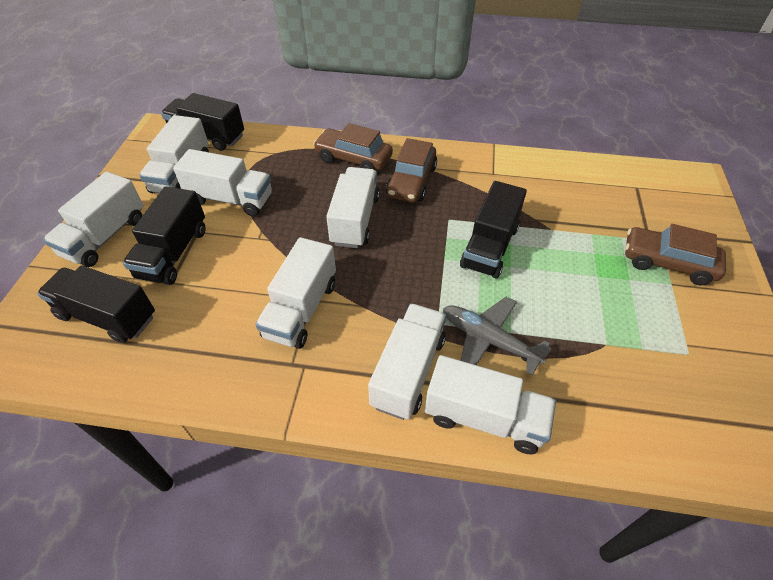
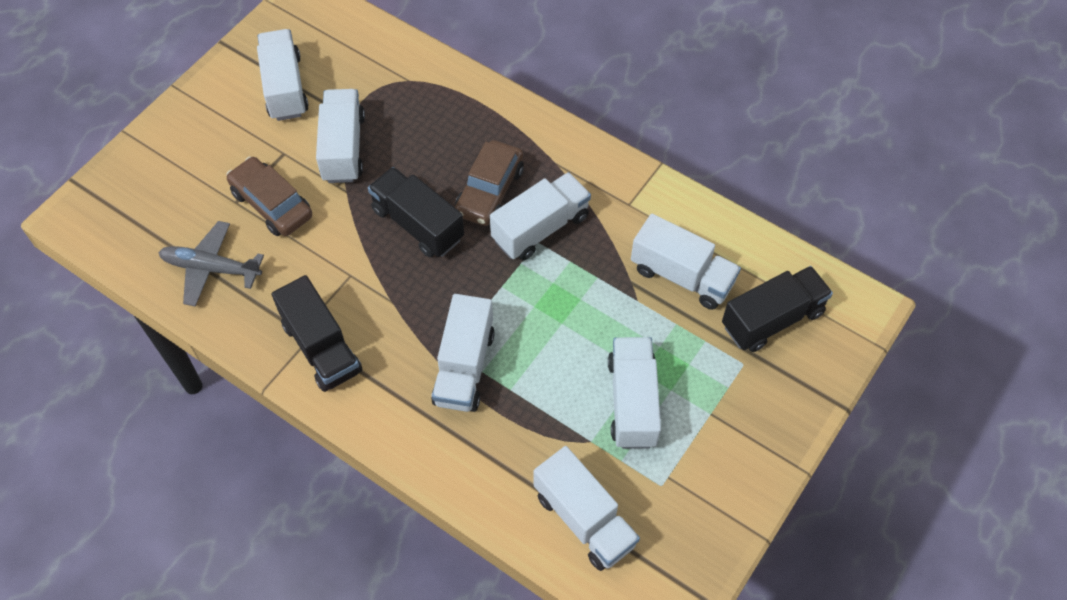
black truck: 4 -> 3
brown car: 3 -> 2

